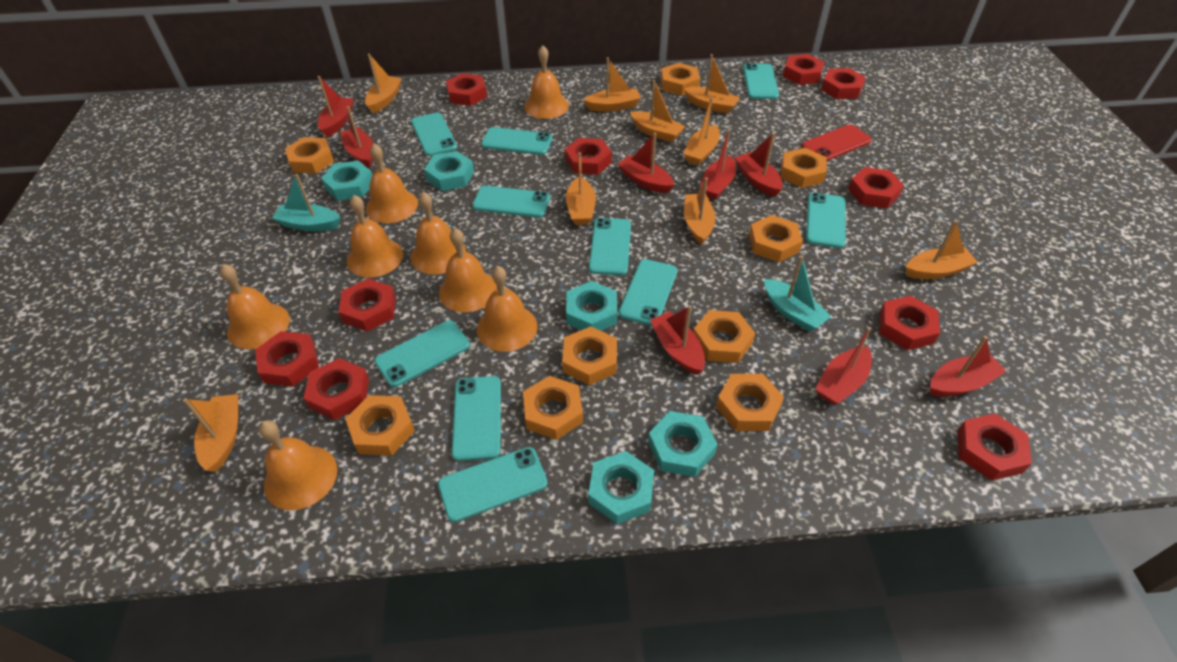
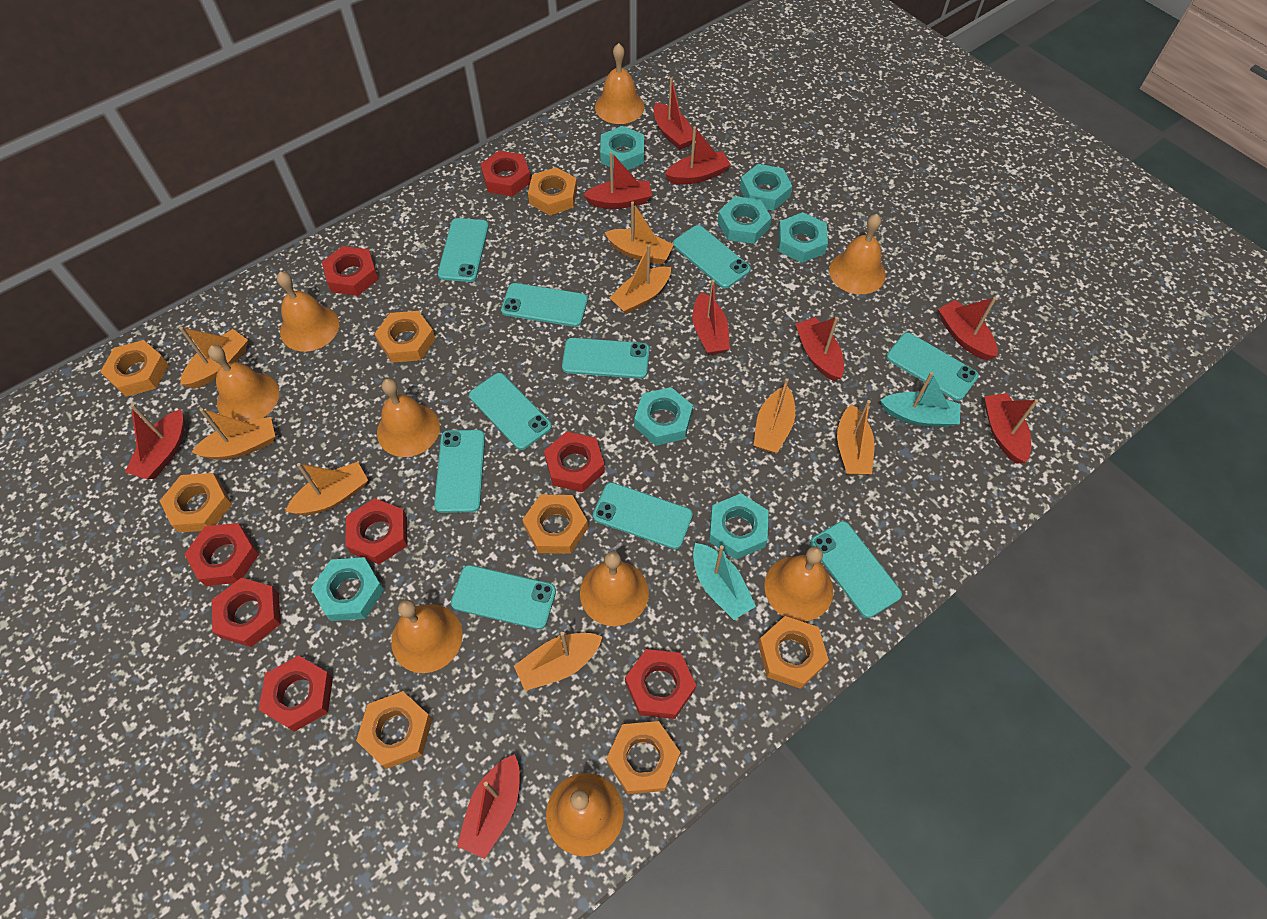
orange bell: 8 -> 9
orange boat: 9 -> 8
orange nut: 9 -> 8
red boat: 8 -> 9
red nut: 10 -> 8
red phone: 1 -> 0
turquoise nut: 5 -> 7

